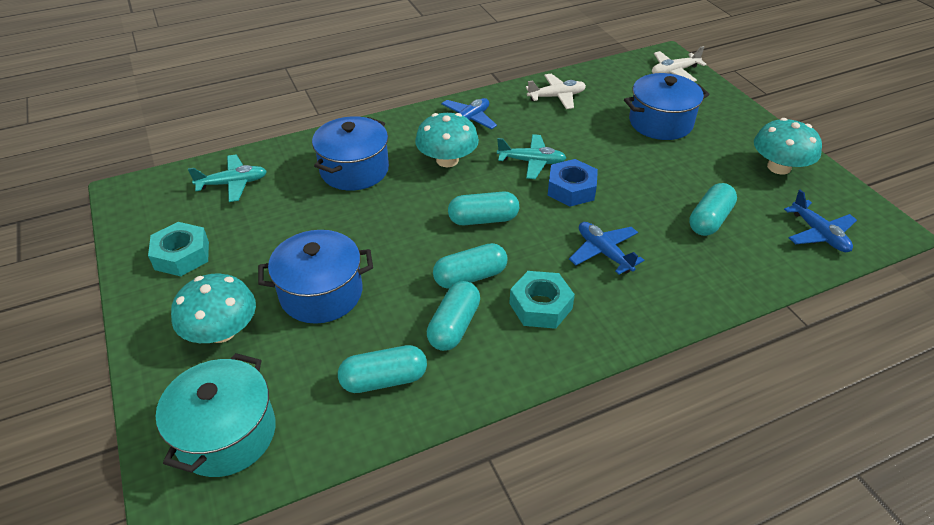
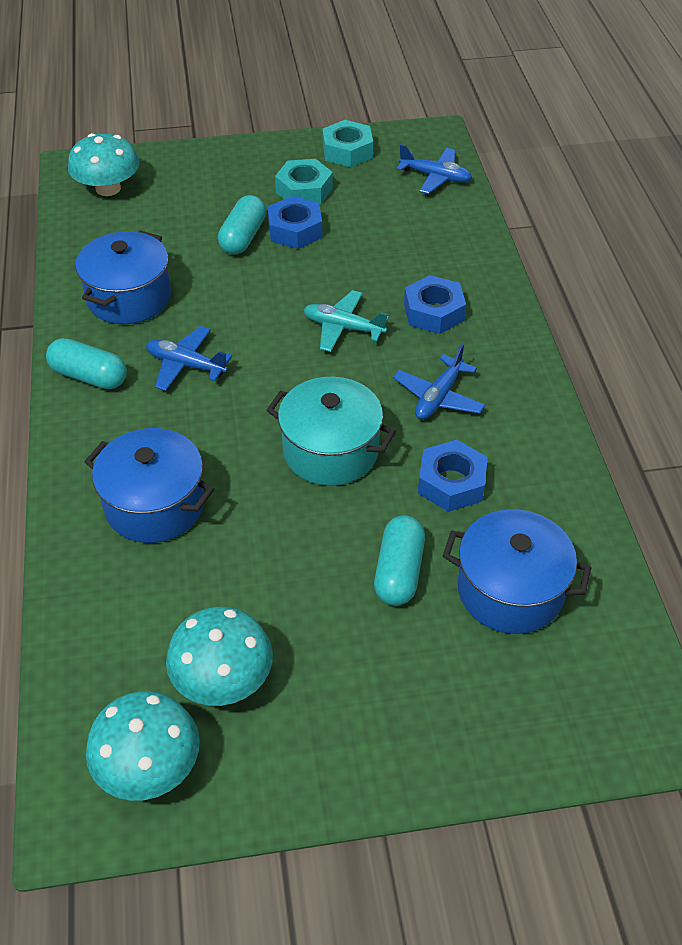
blue nut: 1 -> 3
turquoise capsule: 5 -> 3
turquoise plane: 2 -> 1
white plane: 2 -> 0

